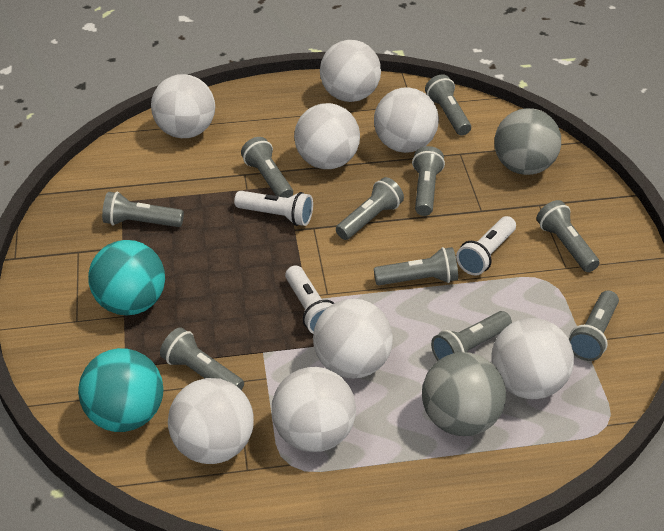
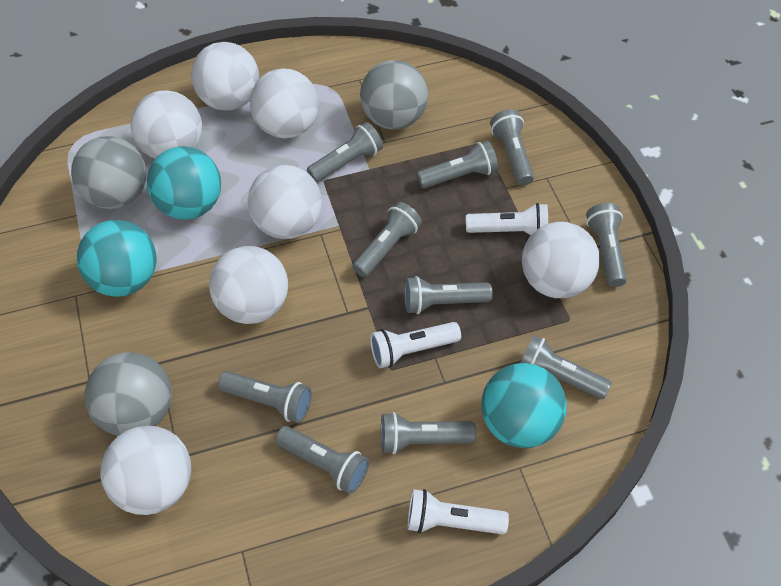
grey ball: 2 -> 3
turquoise ball: 2 -> 3
white ball: 8 -> 7

